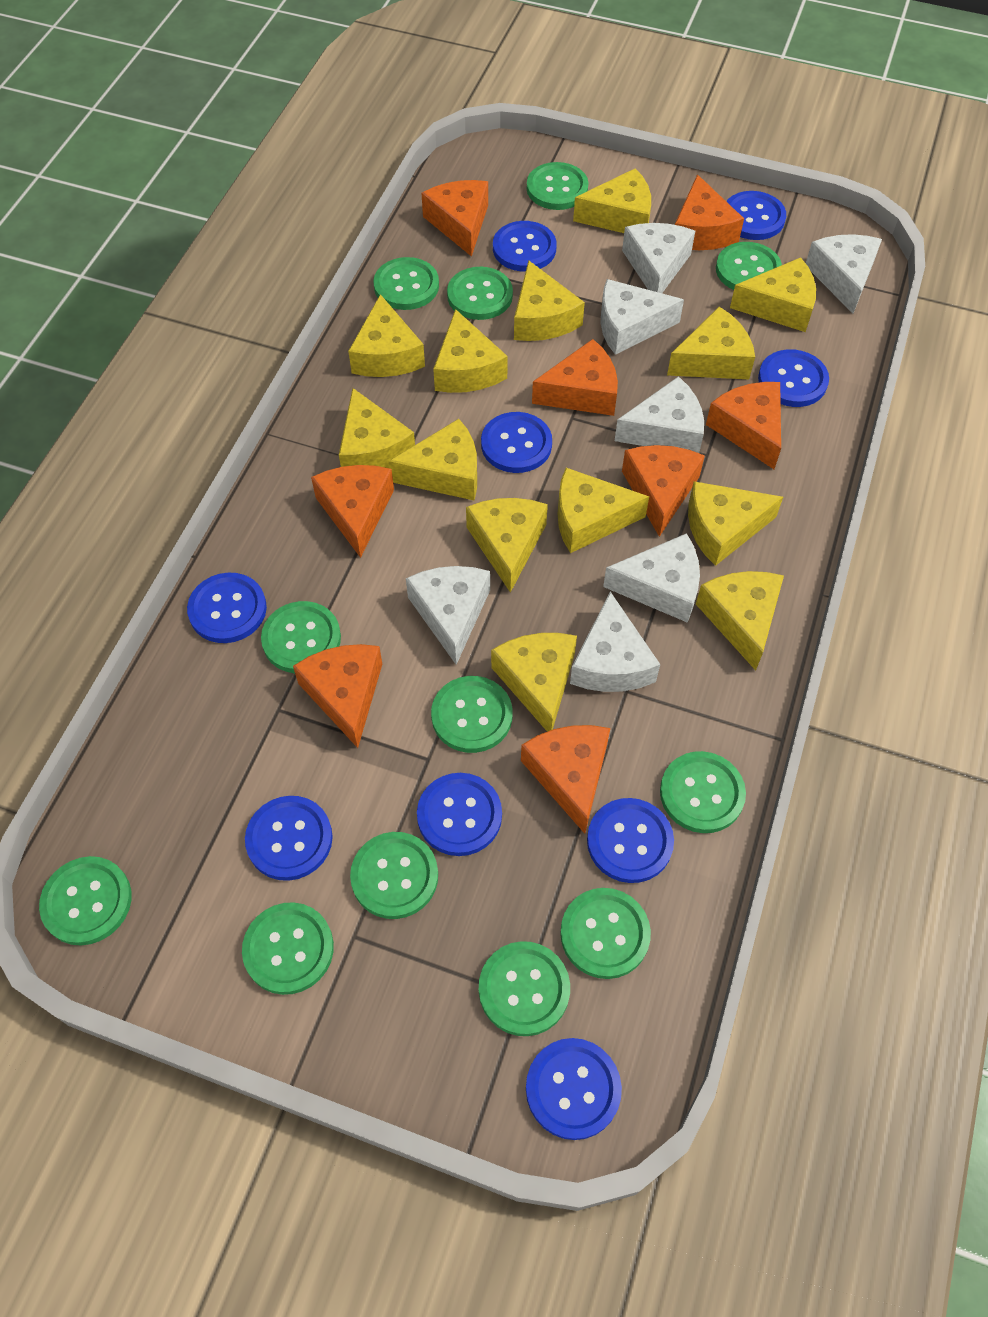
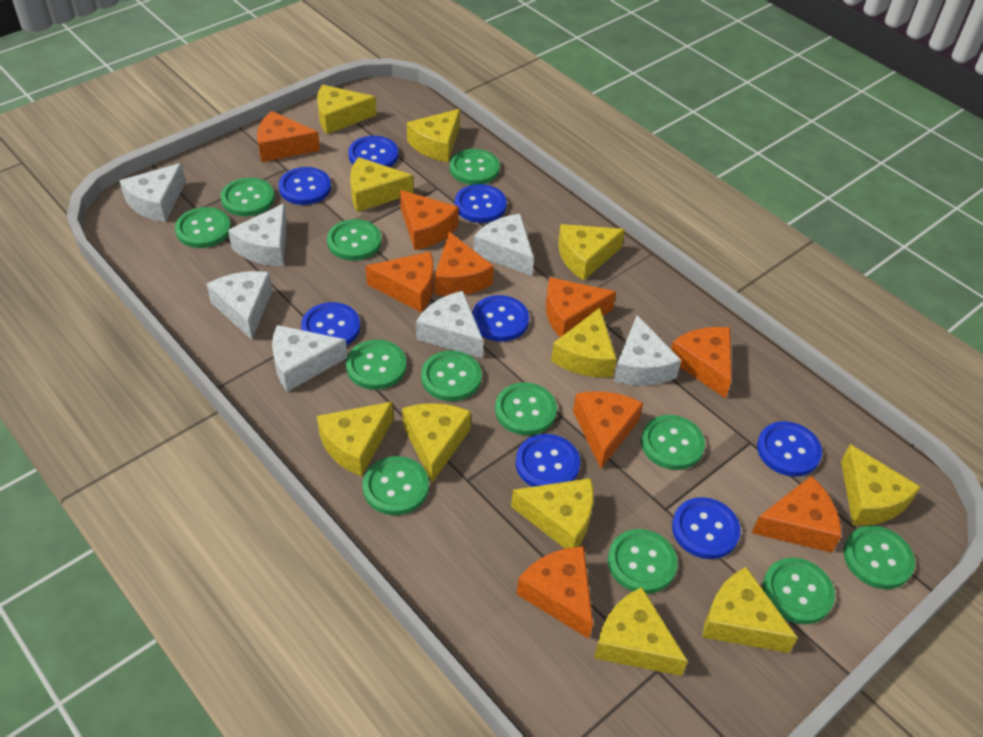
blue button: 9 -> 8
orange cheese: 8 -> 9
yellow cheese: 13 -> 11

